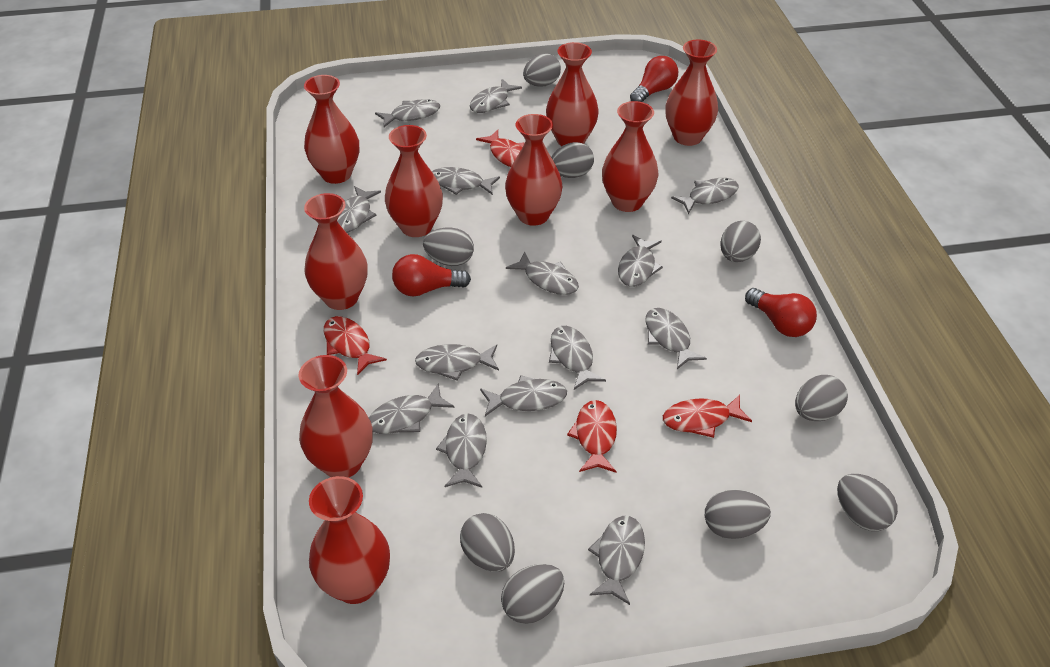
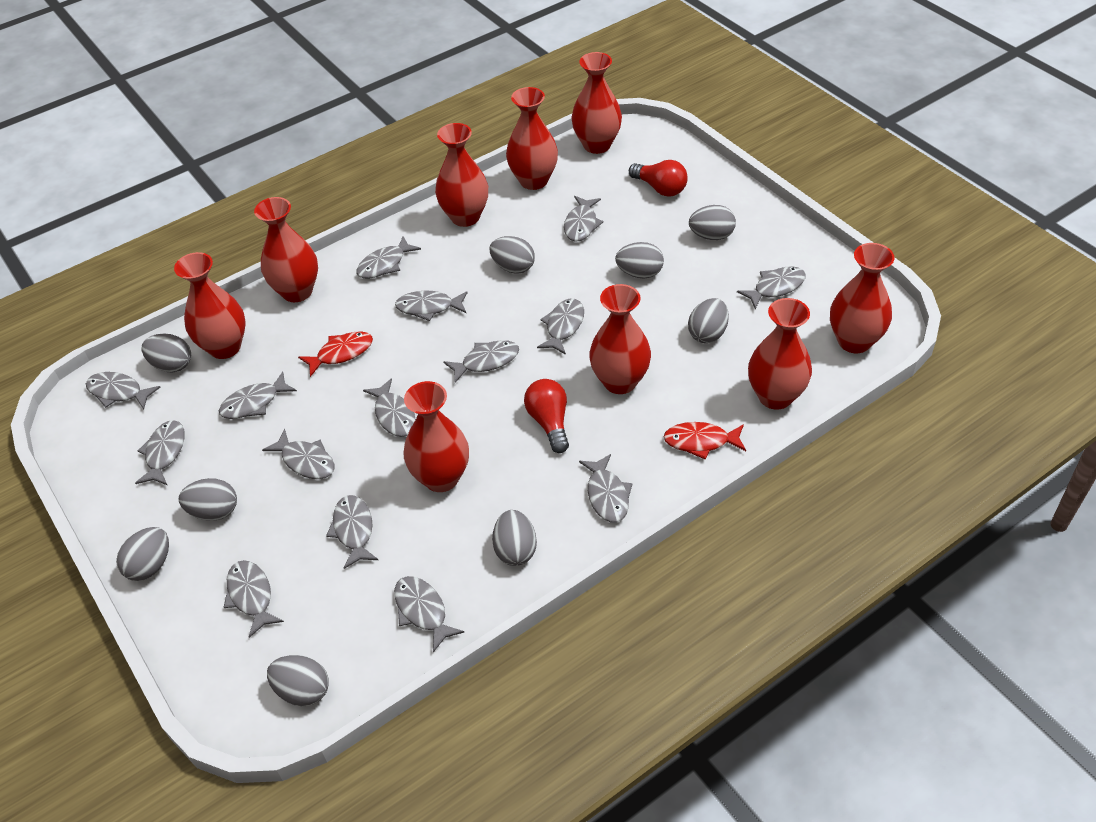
grey fish: 14 -> 15
red fish: 4 -> 2
red light bulb: 3 -> 2

